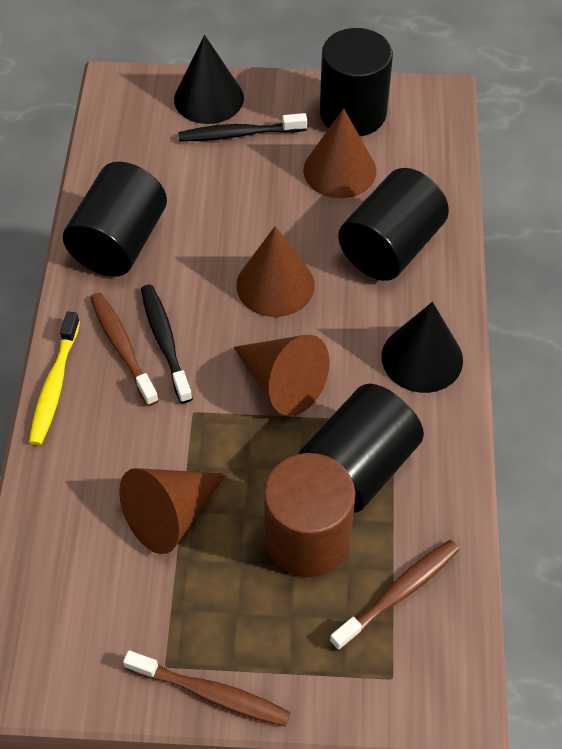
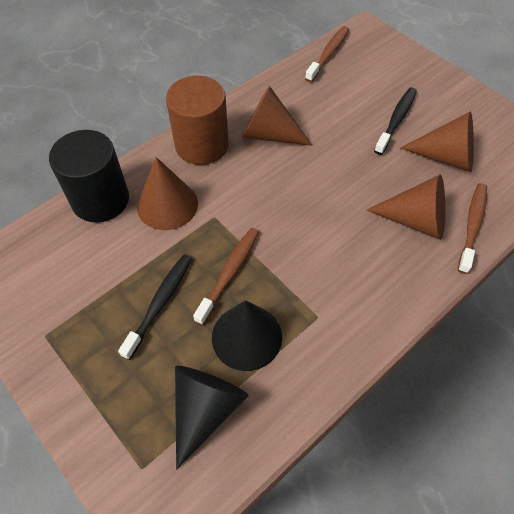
black cylinder: 4 -> 1
yellow toothbrush: 1 -> 0

